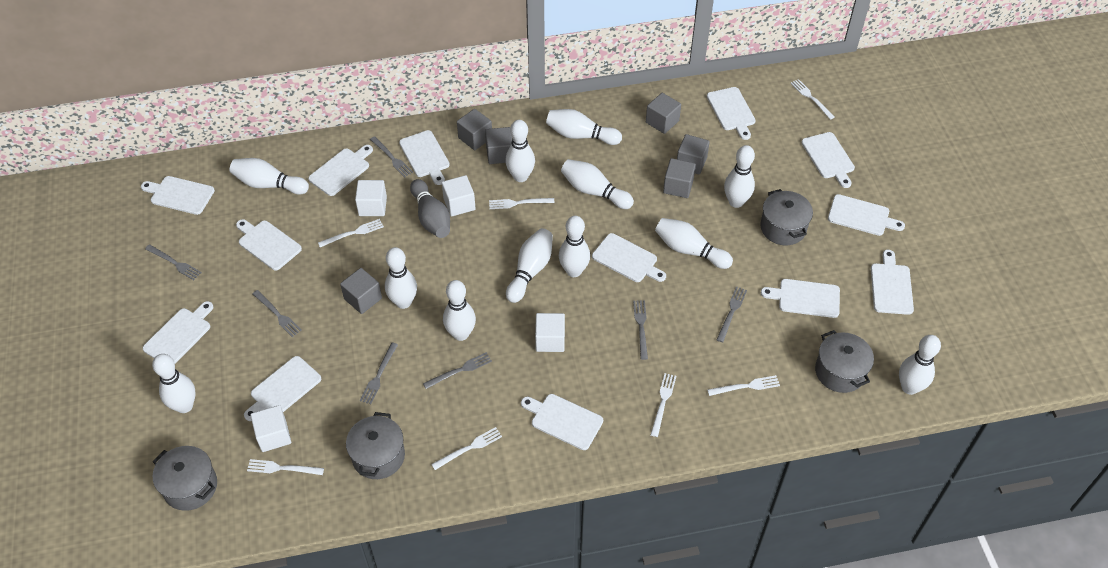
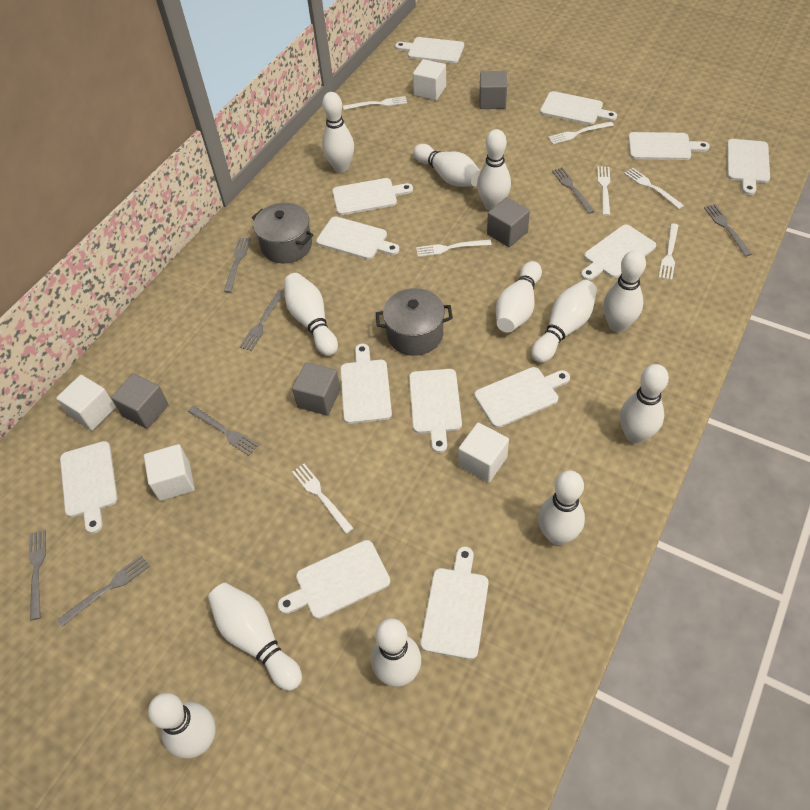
grey bowling pin: 1 -> 0
grey cube: 6 -> 4
grey pot: 4 -> 2

